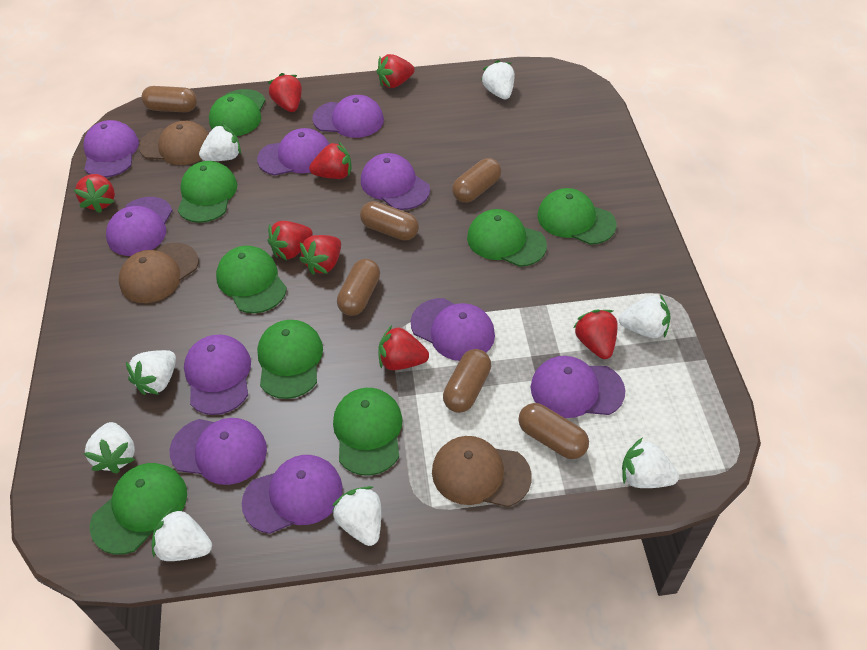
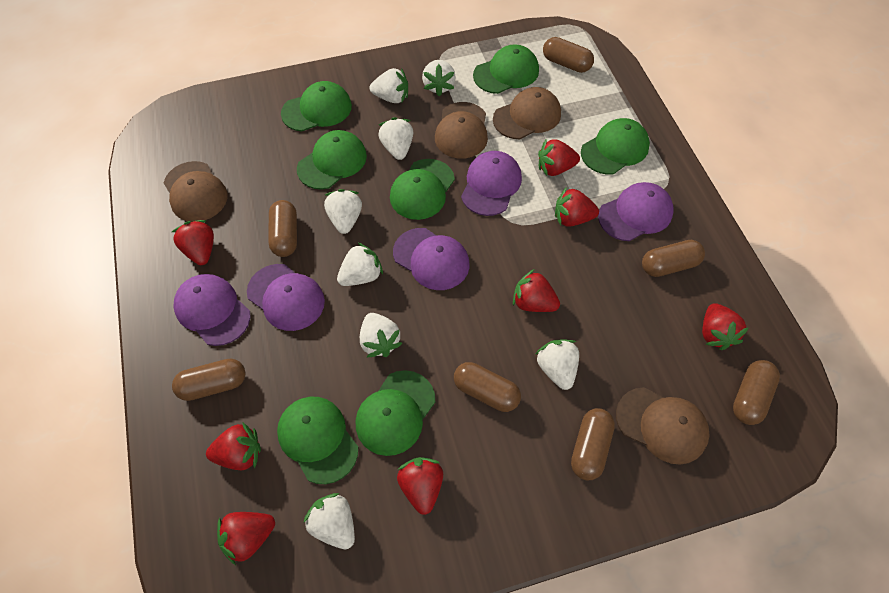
brown cap: 3 -> 4
brown capsule: 6 -> 7
green cap: 8 -> 7
purple cap: 10 -> 5

